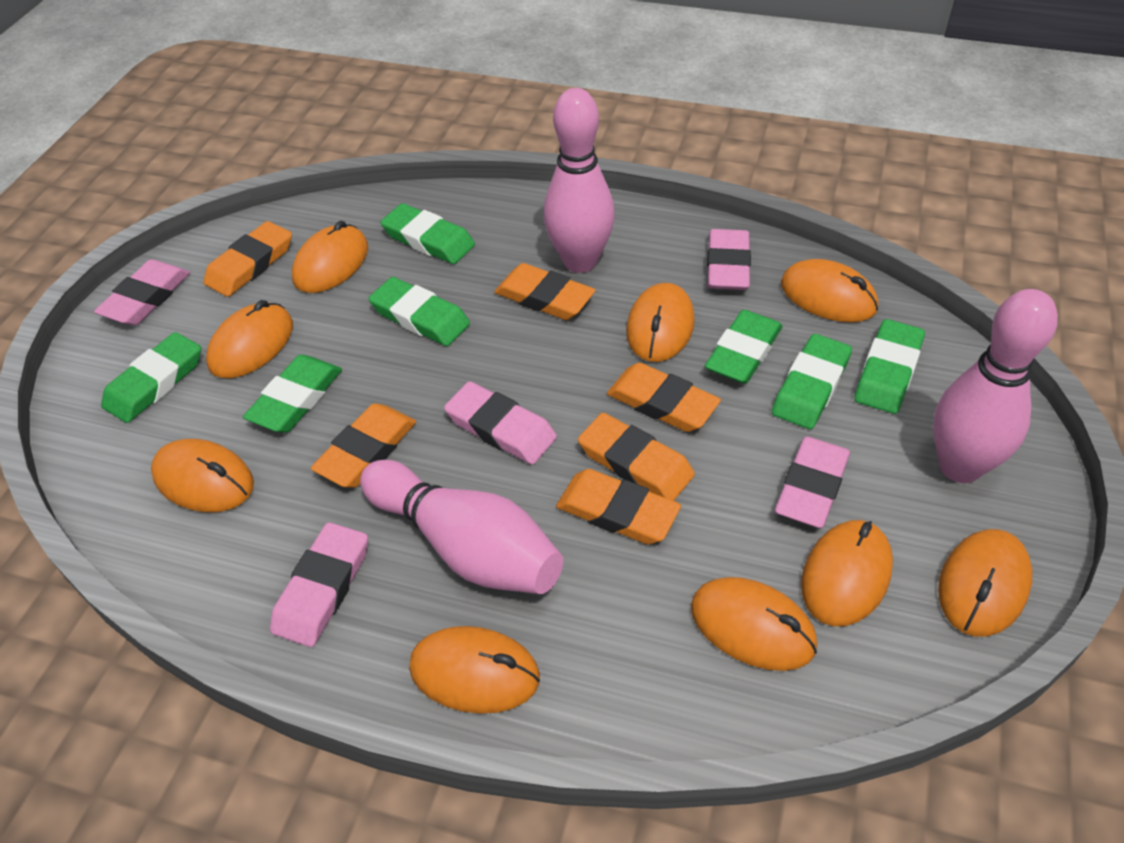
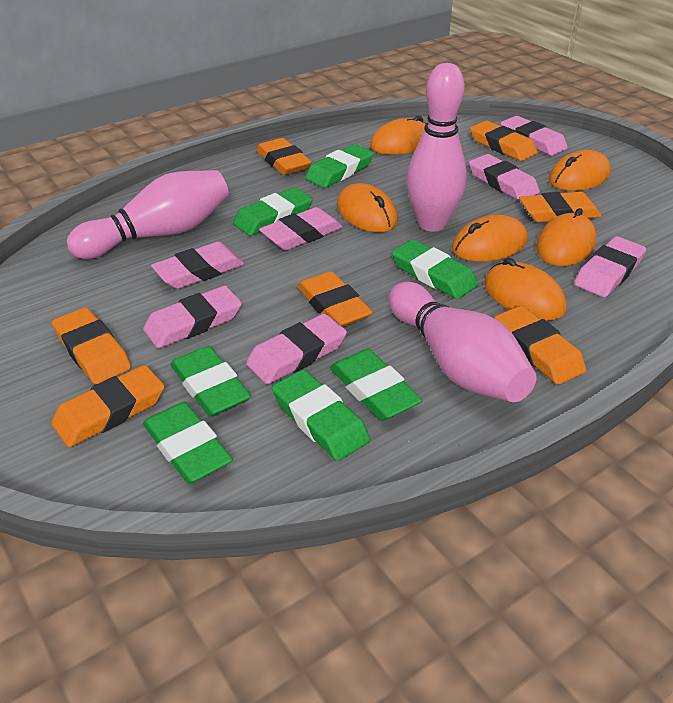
orange eraser: 6 -> 7
orange mouse: 9 -> 6
pink eraser: 5 -> 7

